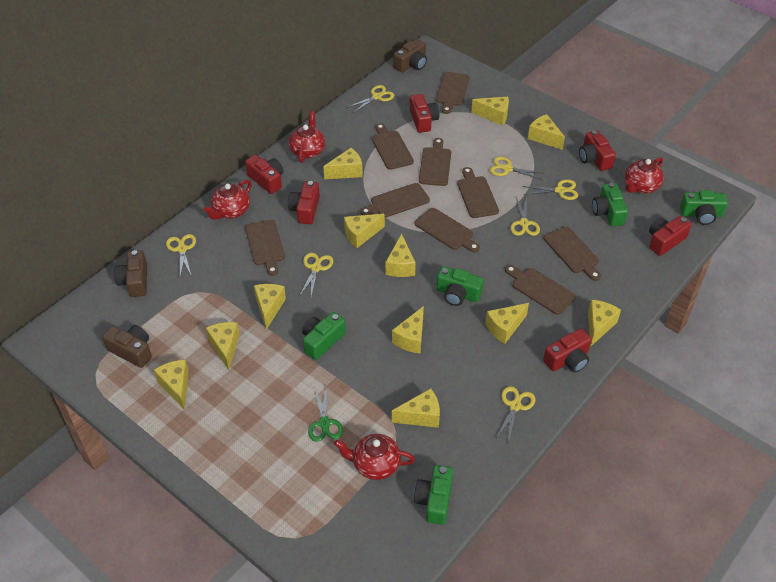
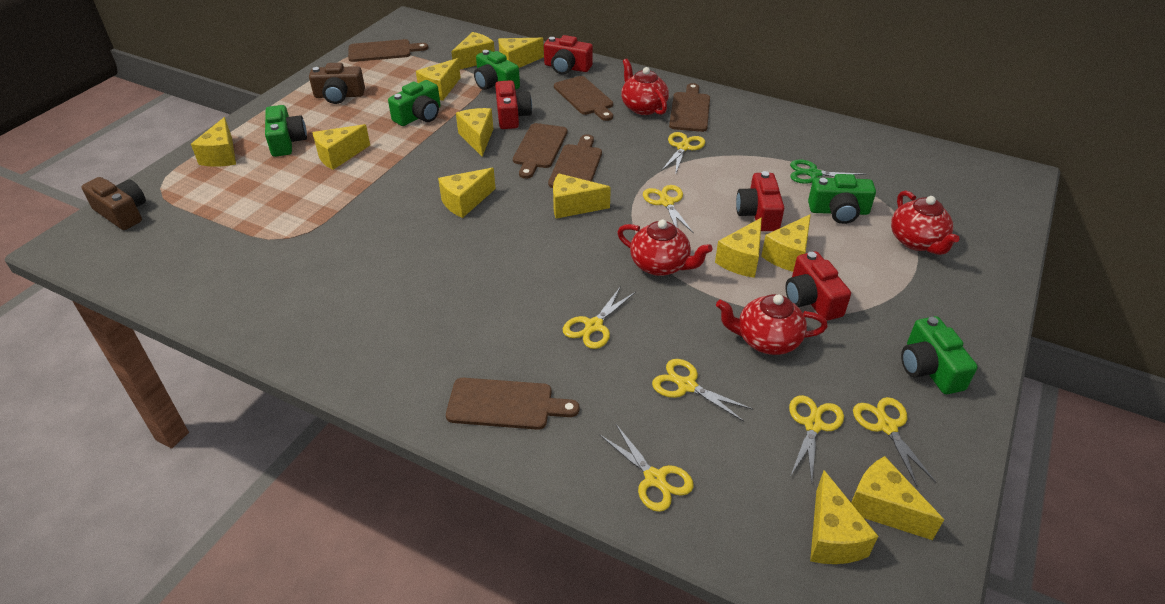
brown camera: 3 -> 2
brown cutting board: 9 -> 6
red camera: 6 -> 4

